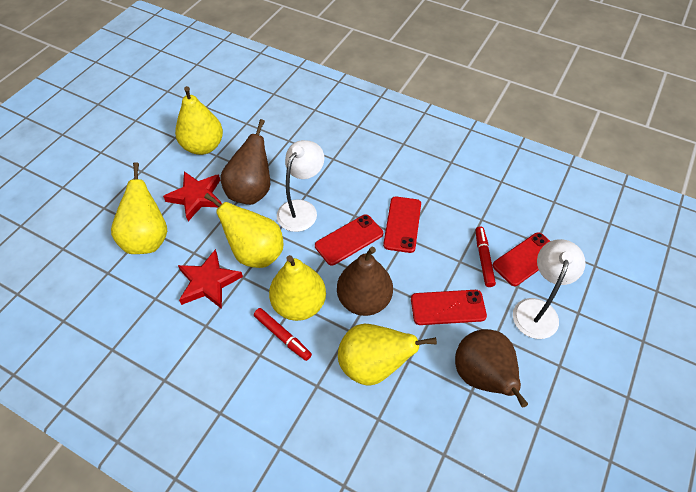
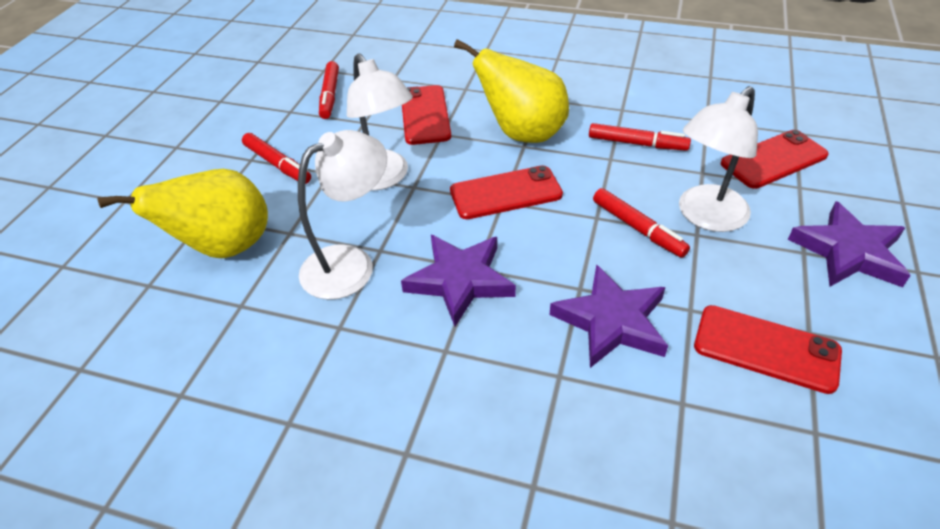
brown pear: 3 -> 0
purple star: 0 -> 3
red marker: 2 -> 4
red star: 2 -> 0
white lamp: 2 -> 3
yellow pear: 5 -> 2

